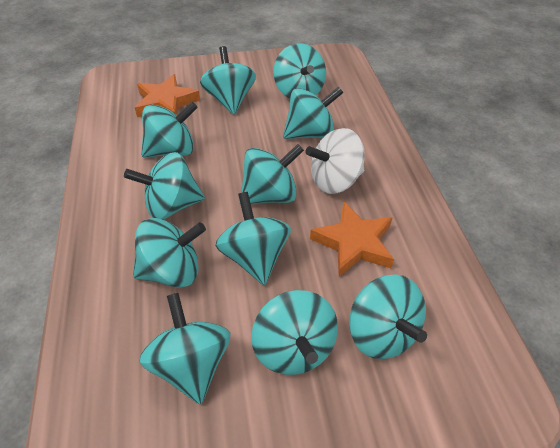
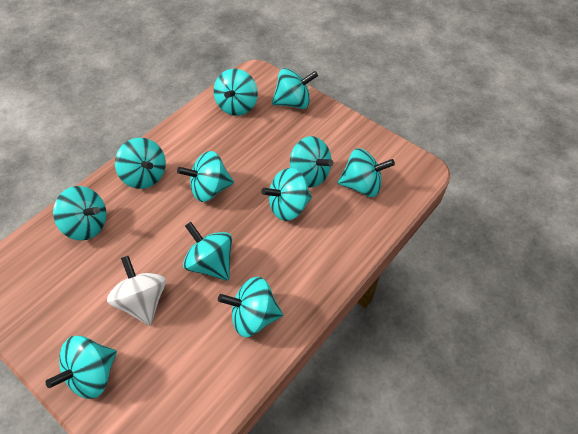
orange star: 2 -> 0

